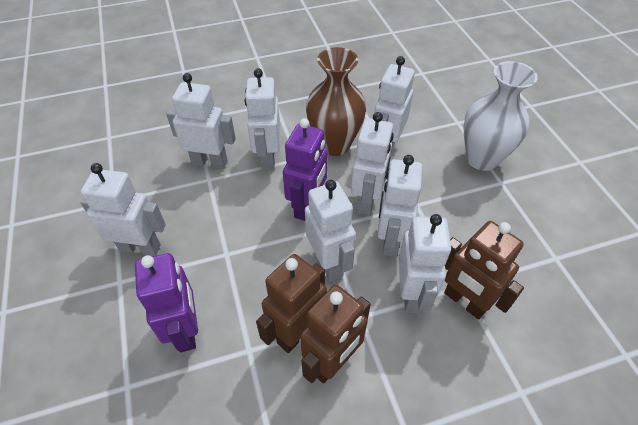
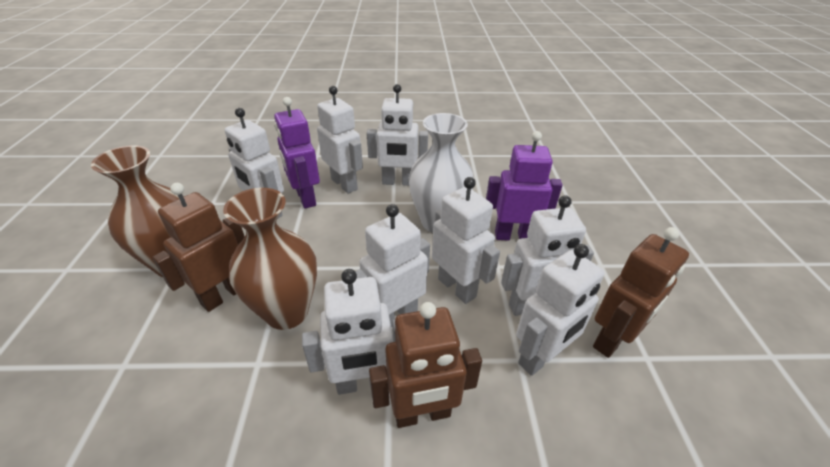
brown vase: 1 -> 2

